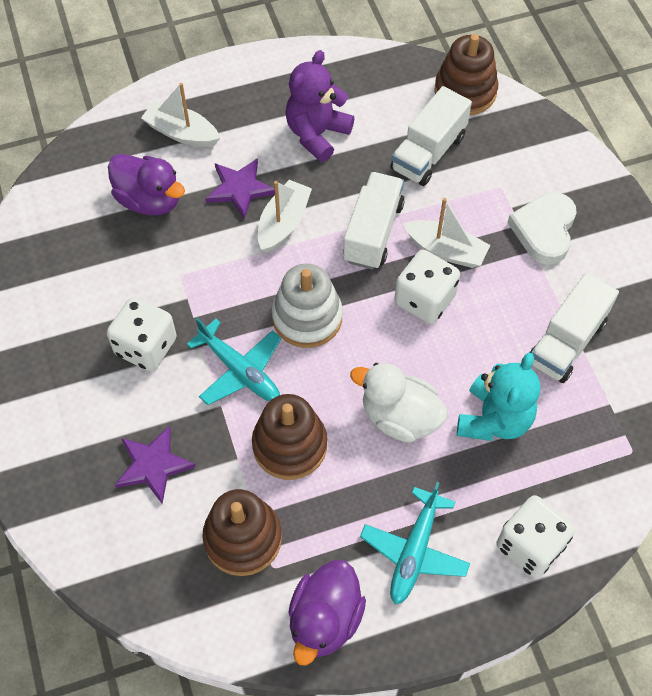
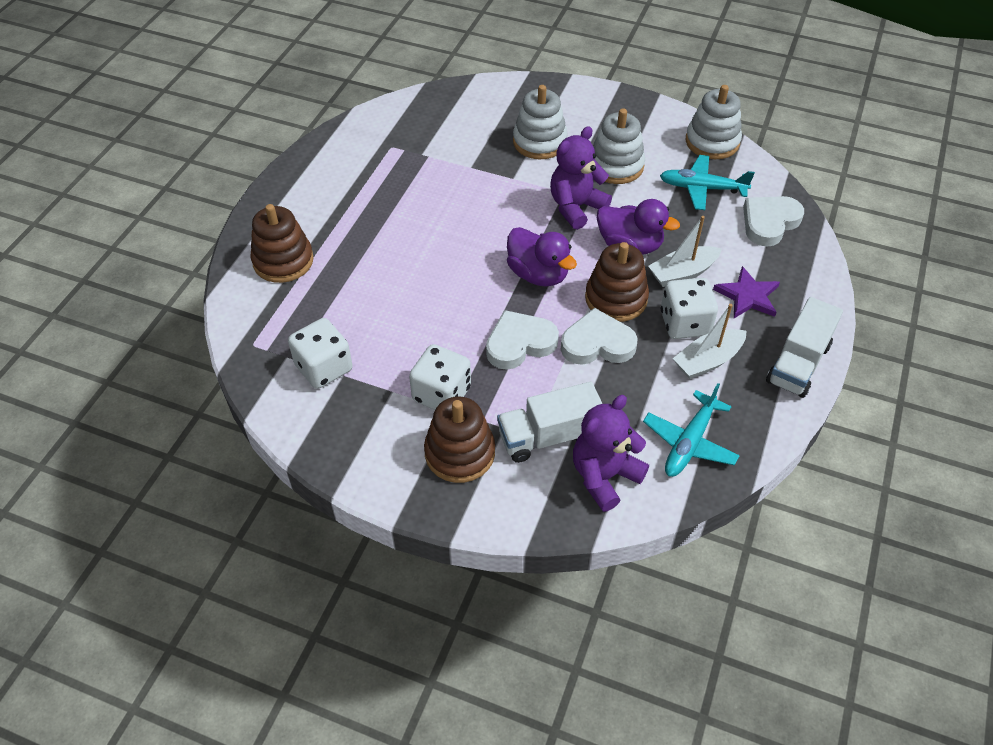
purple star: 2 -> 1
purple teddy bear: 1 -> 2
turquoise teddy bear: 1 -> 0
white boat: 3 -> 2
white duck: 1 -> 0
white heart: 1 -> 3
white stacking toy: 1 -> 3
white truck: 3 -> 2

